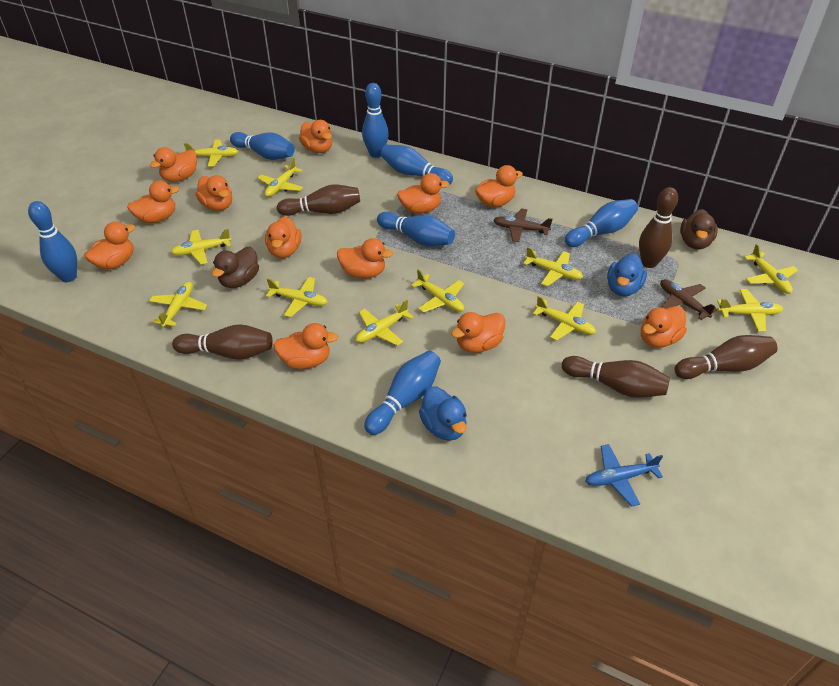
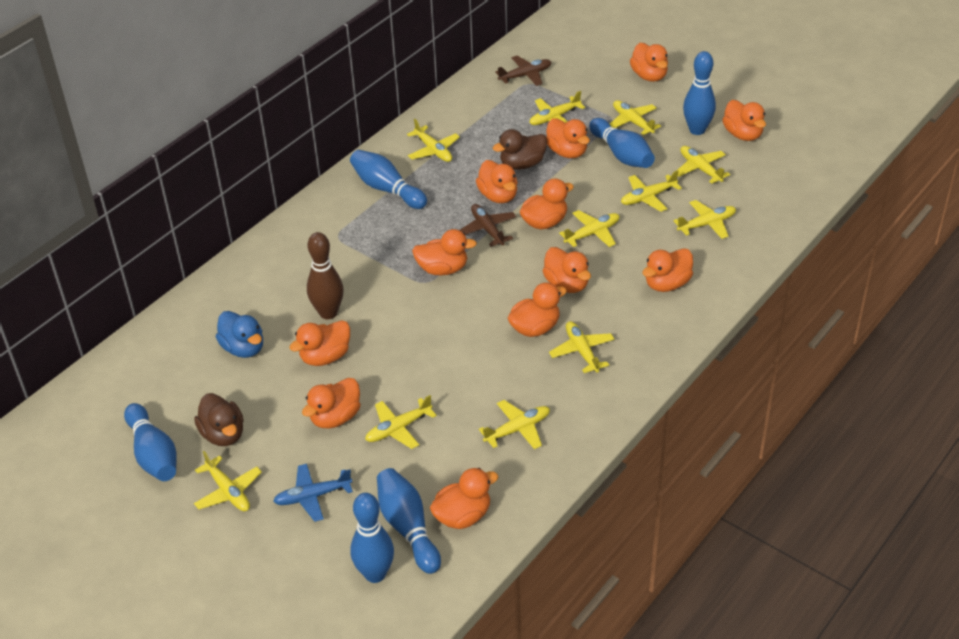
blue bowling pin: 7 -> 6
blue duck: 2 -> 1
brown bowling pin: 5 -> 1

